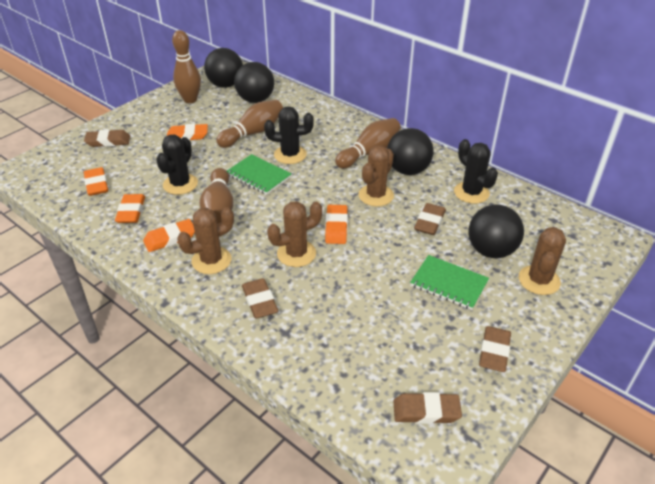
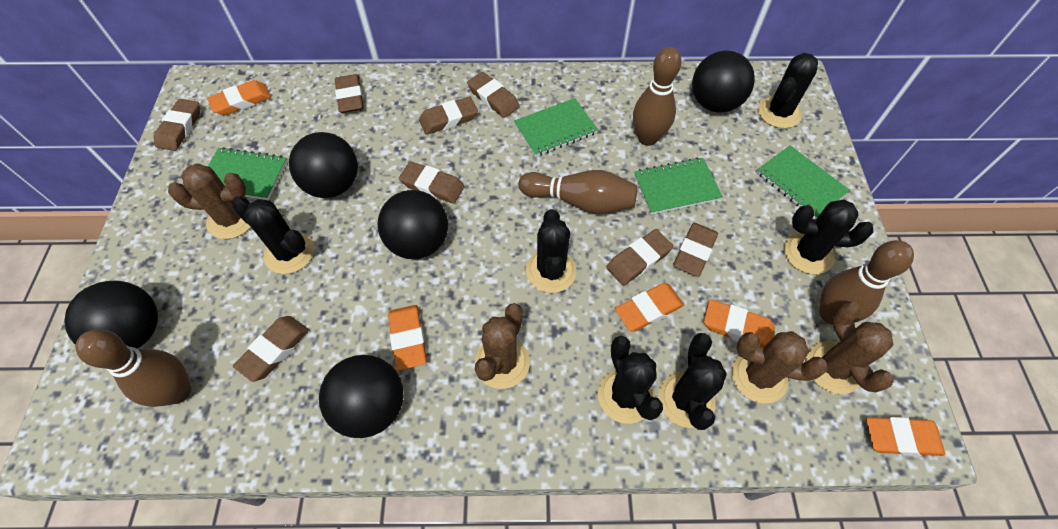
black ball: 4 -> 5
black cactus: 3 -> 6
brown eraser: 5 -> 8
green notebook: 2 -> 4

